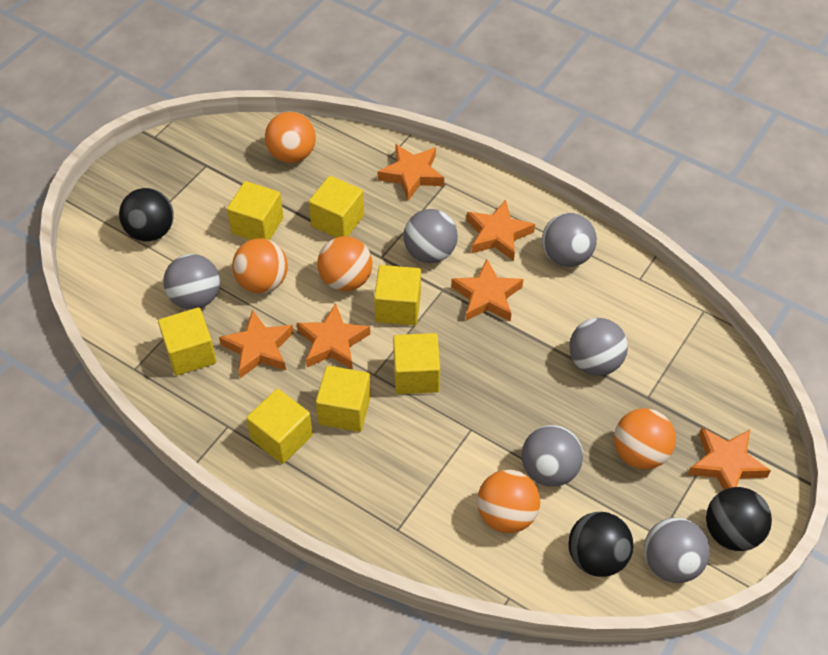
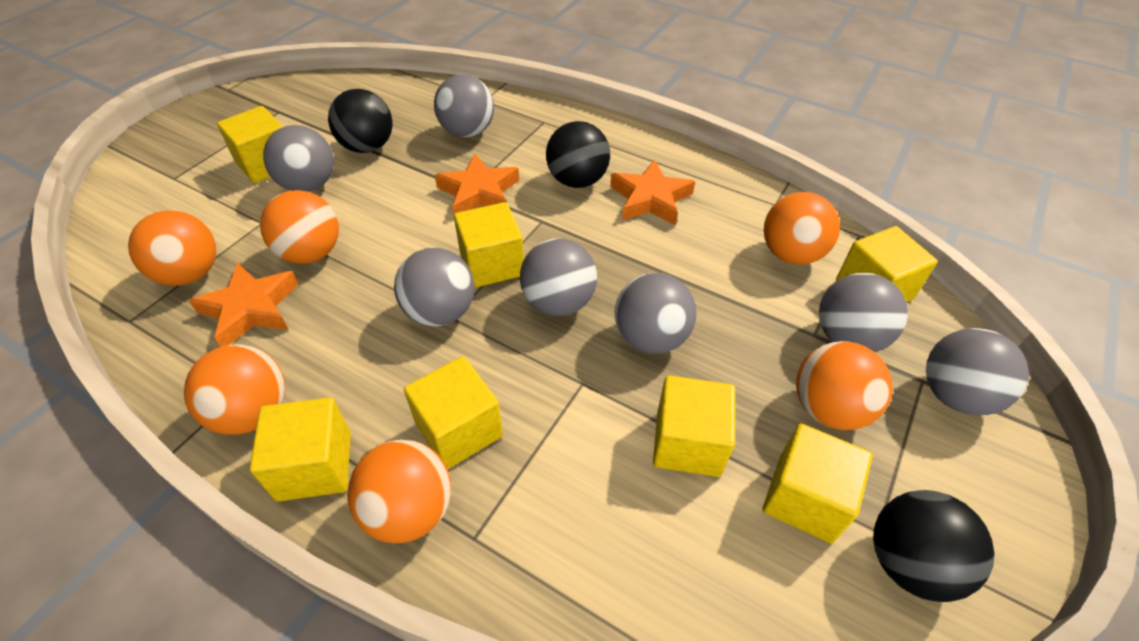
grey ball: 6 -> 7
orange ball: 5 -> 6
orange star: 6 -> 3

